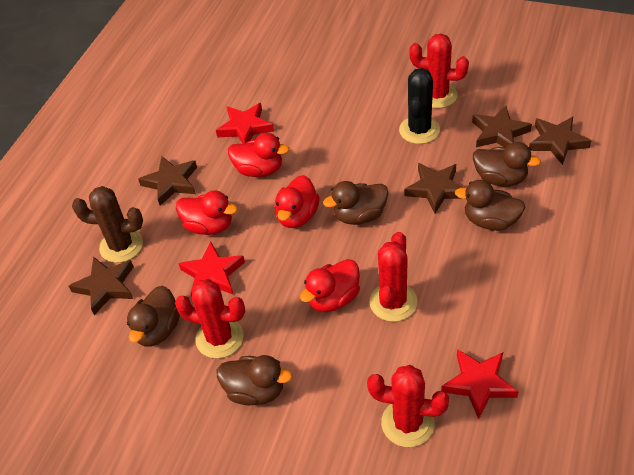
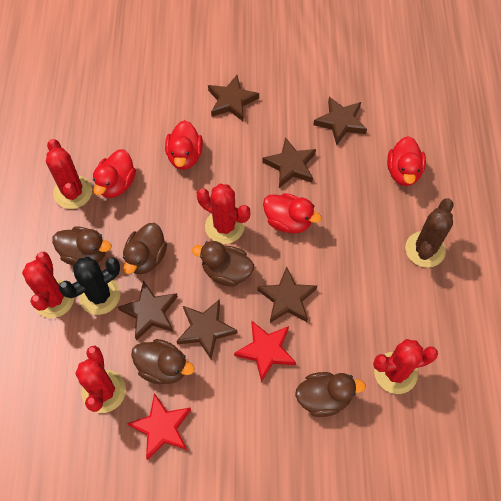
brown star: 5 -> 6
red cactus: 4 -> 5
red star: 3 -> 2

